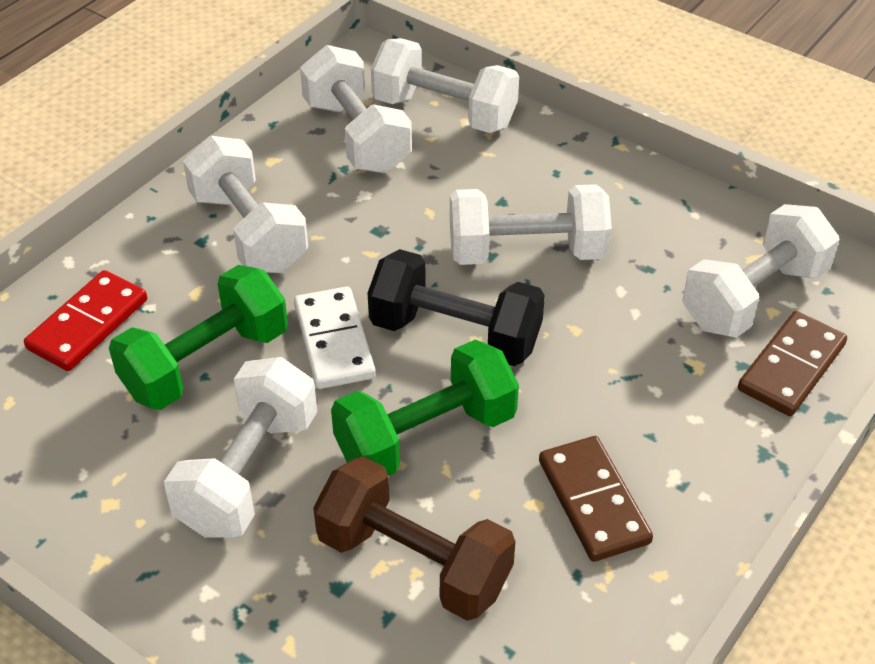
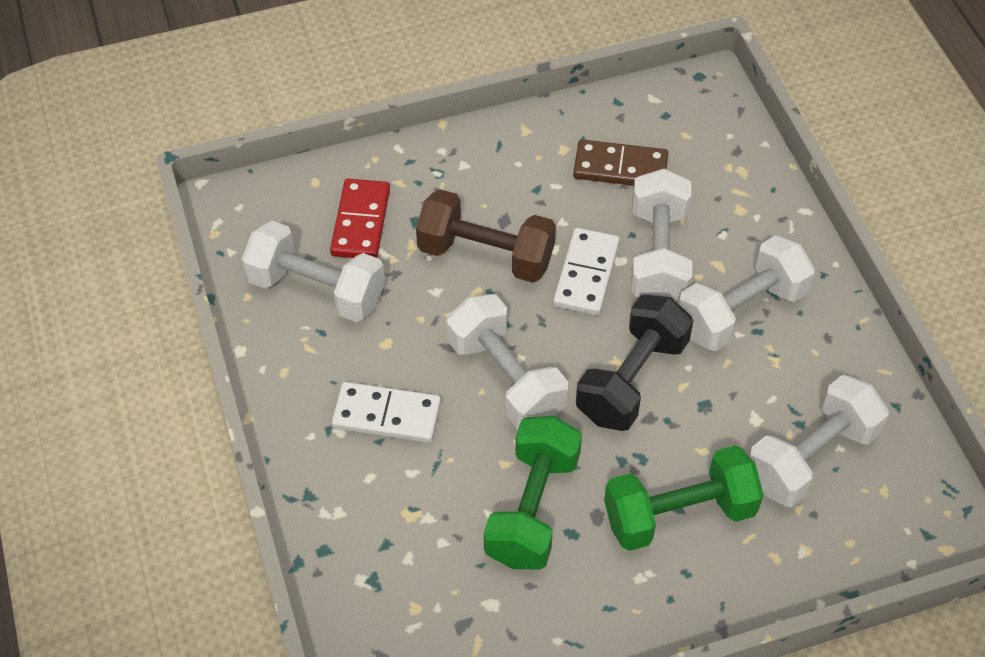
brown domino: 2 -> 1
white domino: 1 -> 2
white dumbbell: 6 -> 5

